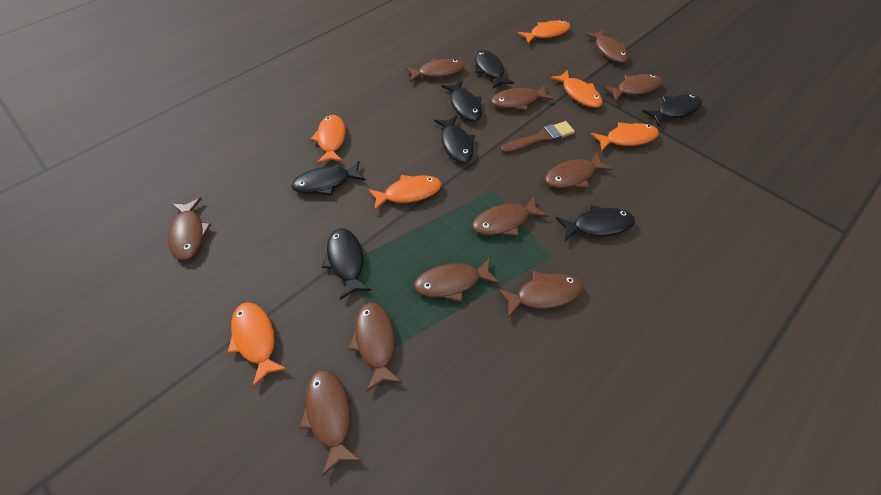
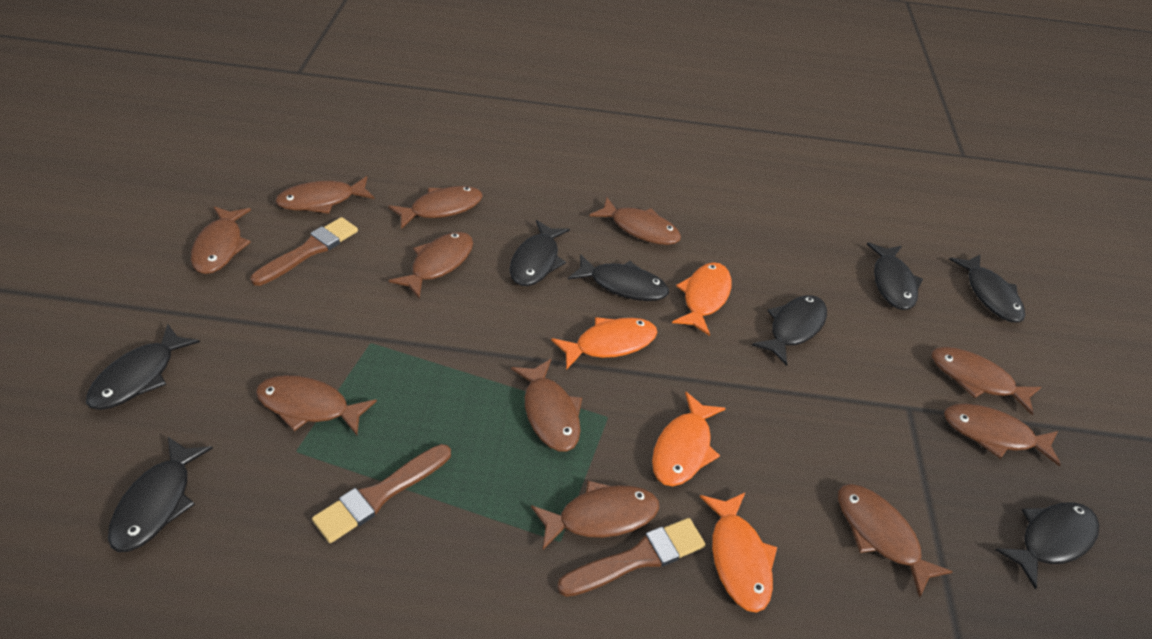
black fish: 7 -> 8
brown brush: 1 -> 3
orange fish: 6 -> 4

